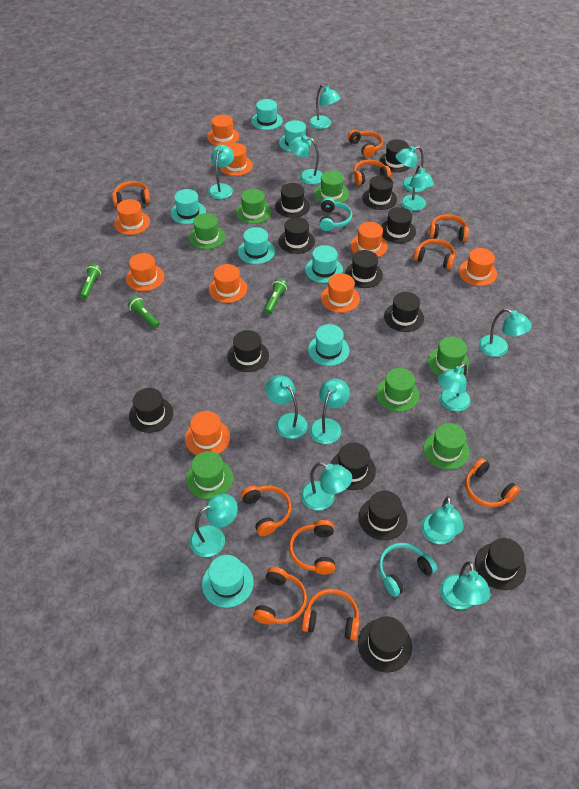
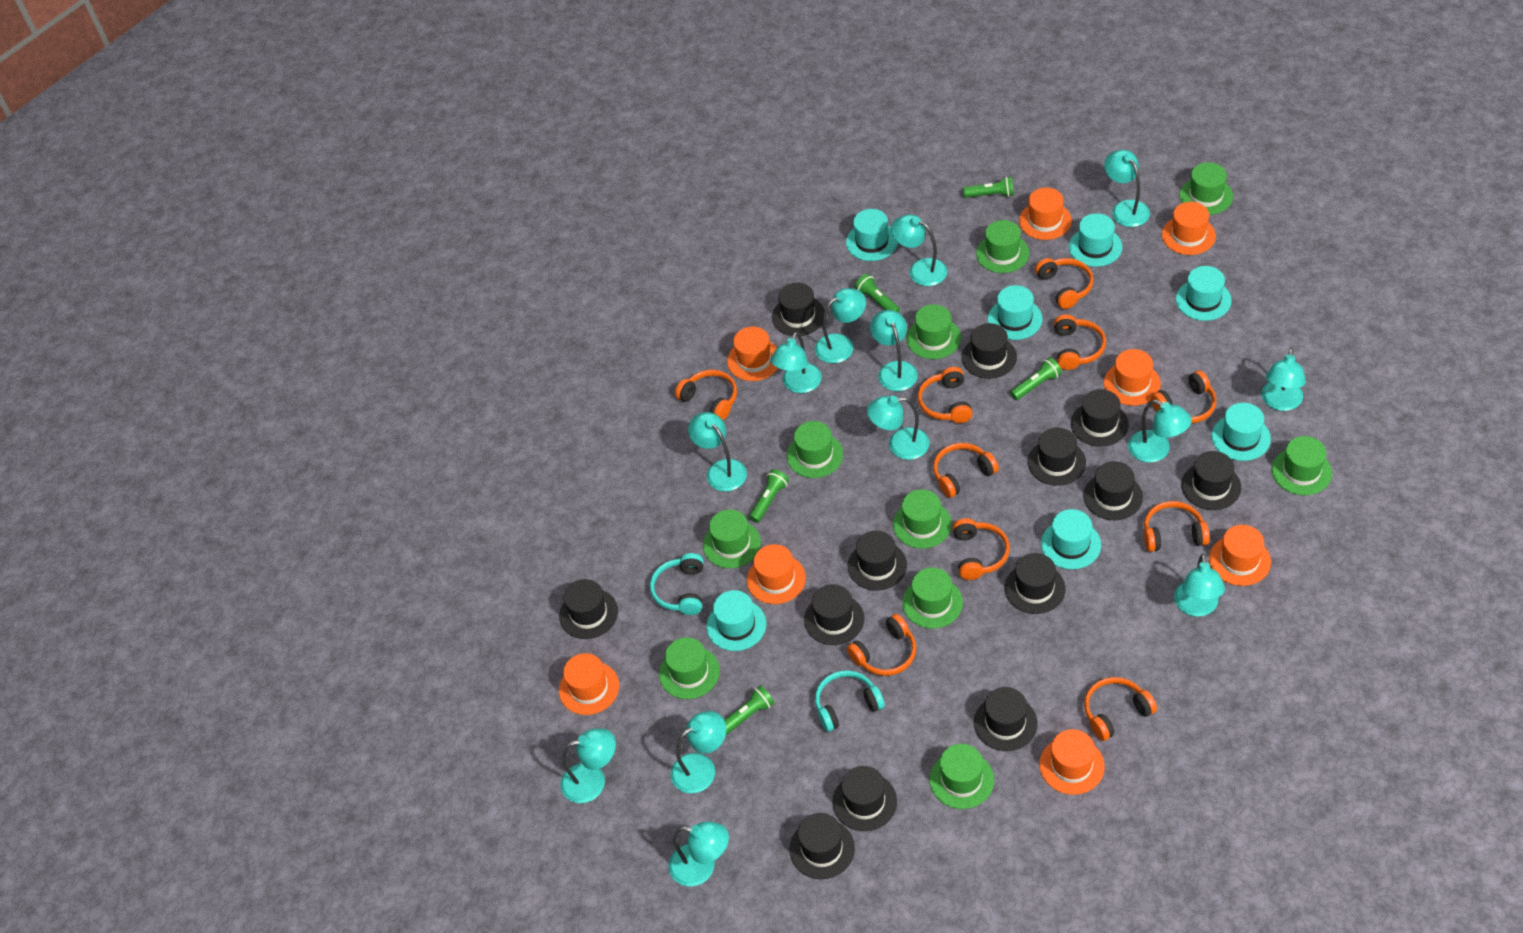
green flashlight: 3 -> 5
green hat: 7 -> 10
orange hat: 9 -> 8

